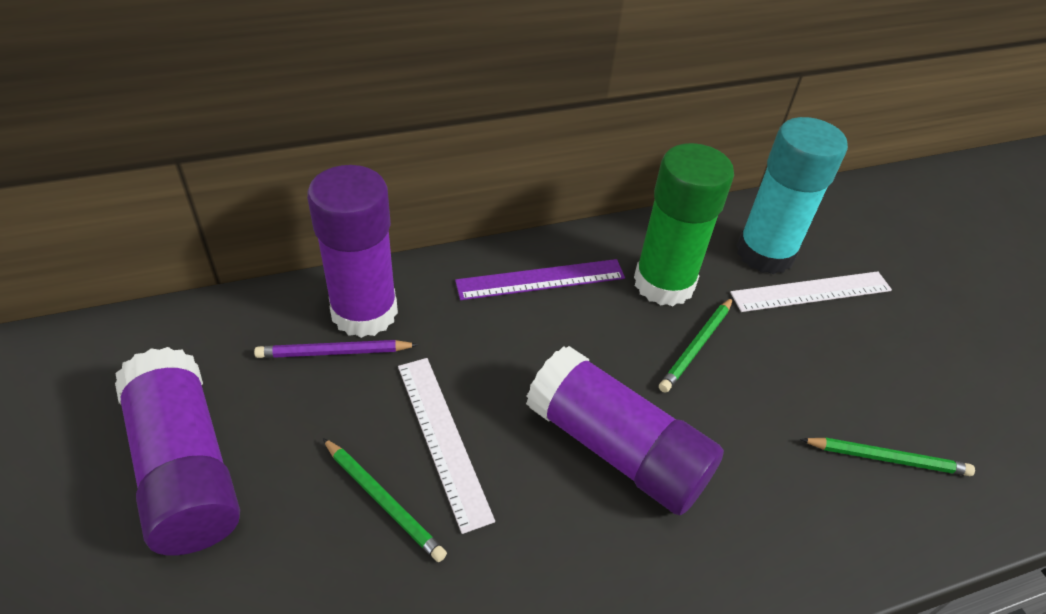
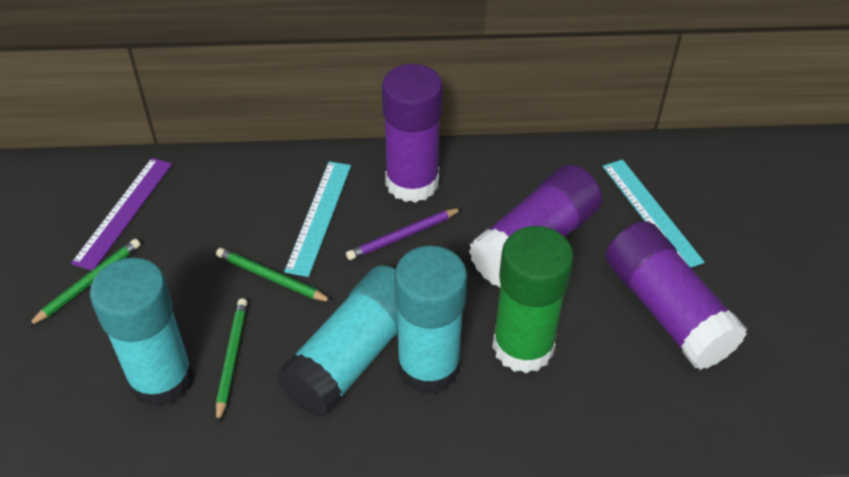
turquoise glue stick: 1 -> 3
turquoise ruler: 0 -> 2
white ruler: 2 -> 0

